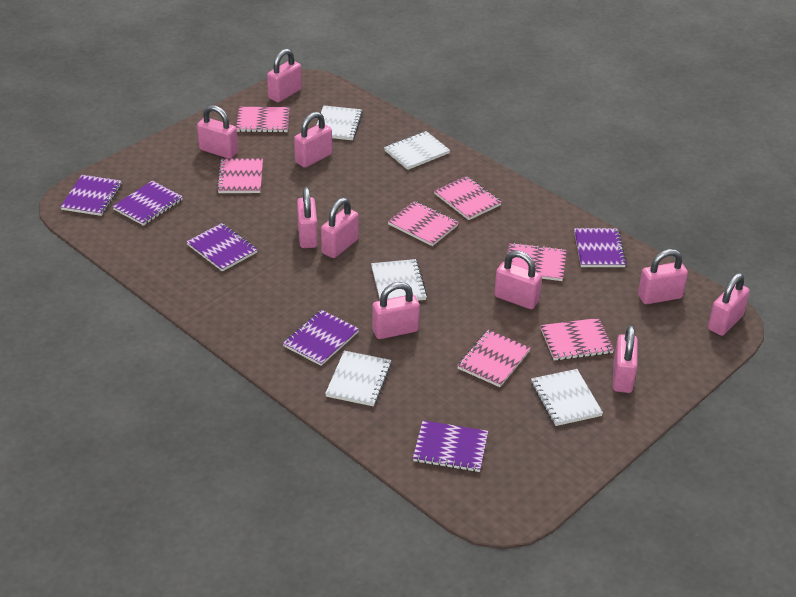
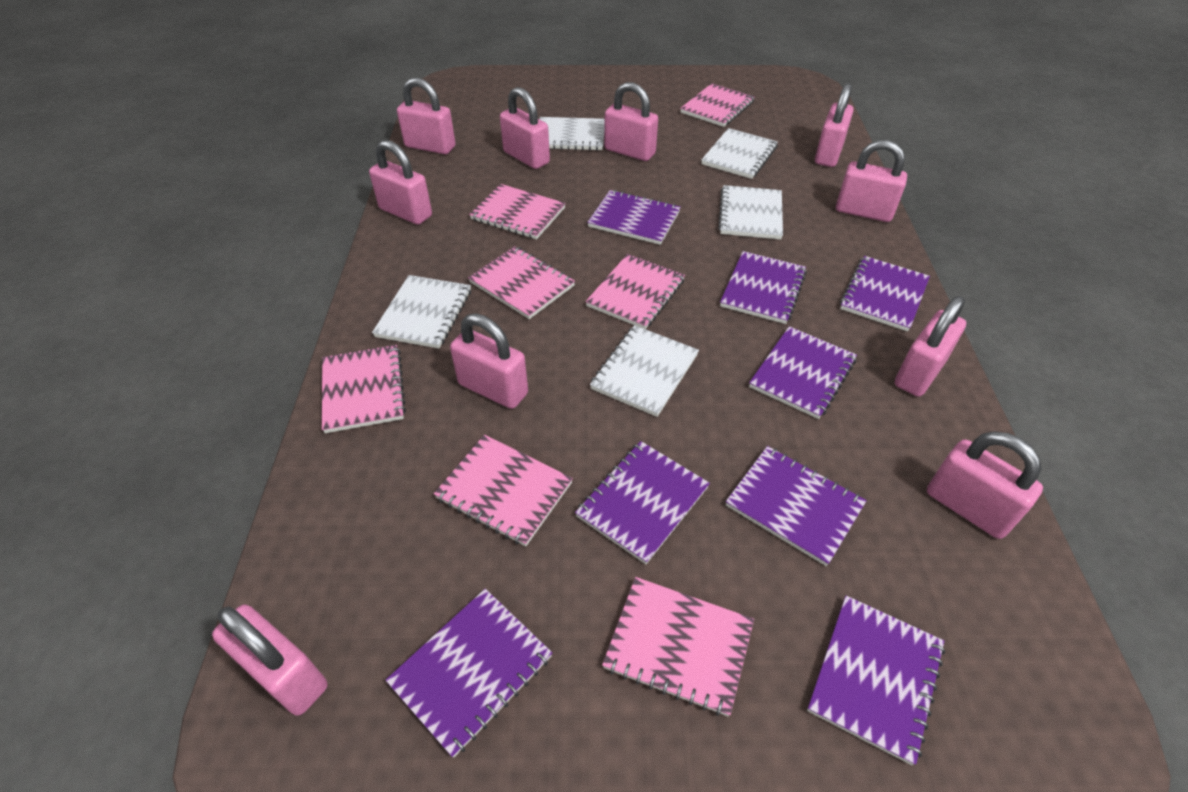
purple notebook: 6 -> 8

